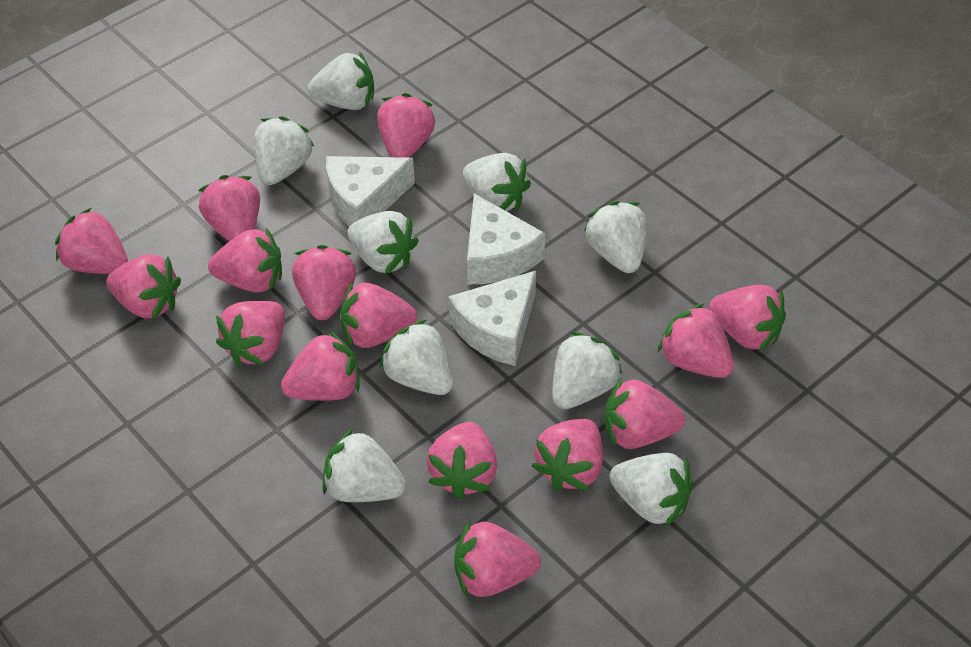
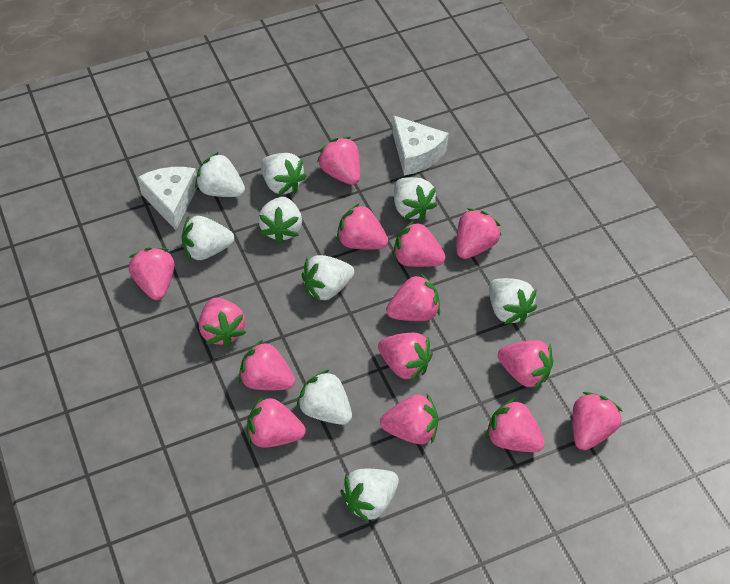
pink strawberry: 15 -> 14
white cheese: 3 -> 2

